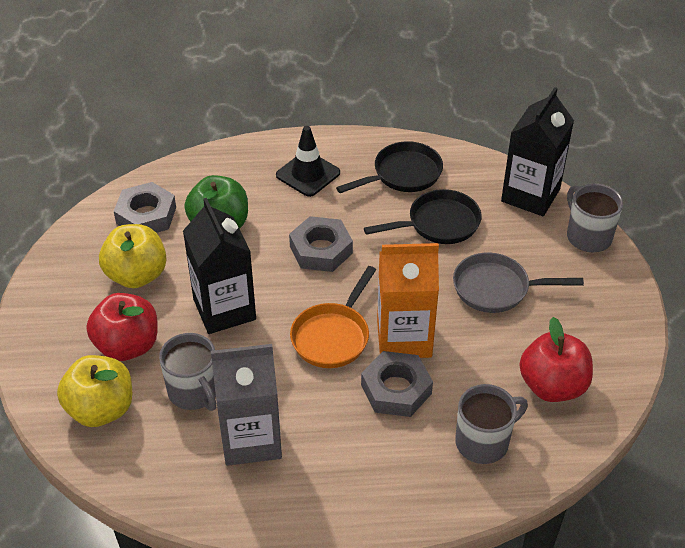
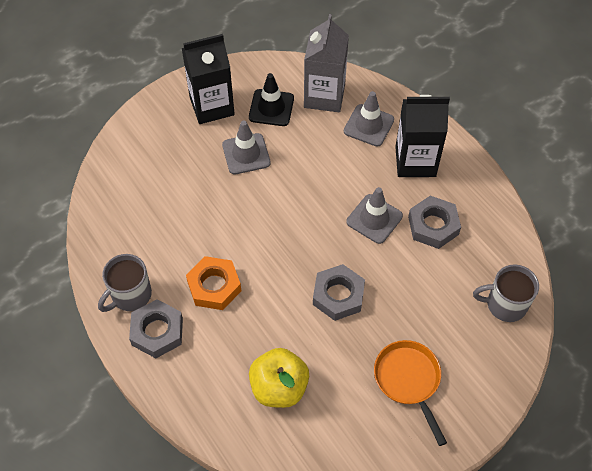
black pan: 2 -> 0
green apple: 1 -> 0
grey mug: 3 -> 2
grey pan: 1 -> 0
grey traffic cone: 0 -> 3
orange carton: 1 -> 0
orange nut: 0 -> 1
red apple: 2 -> 0
yellow apple: 2 -> 1

